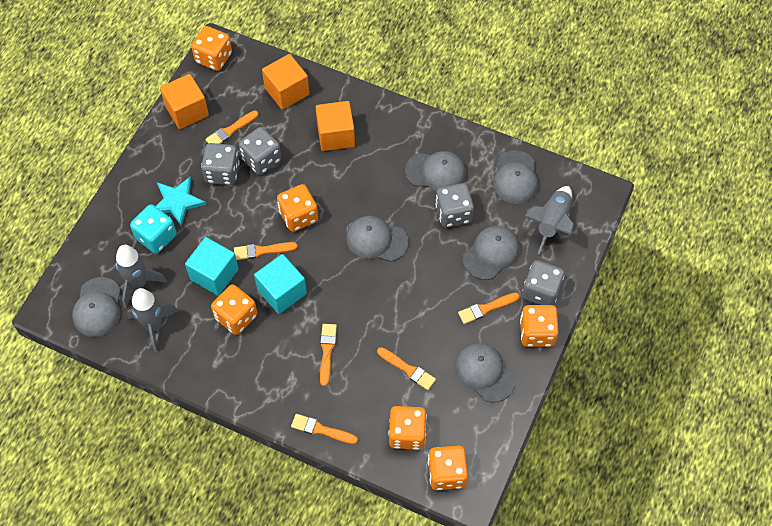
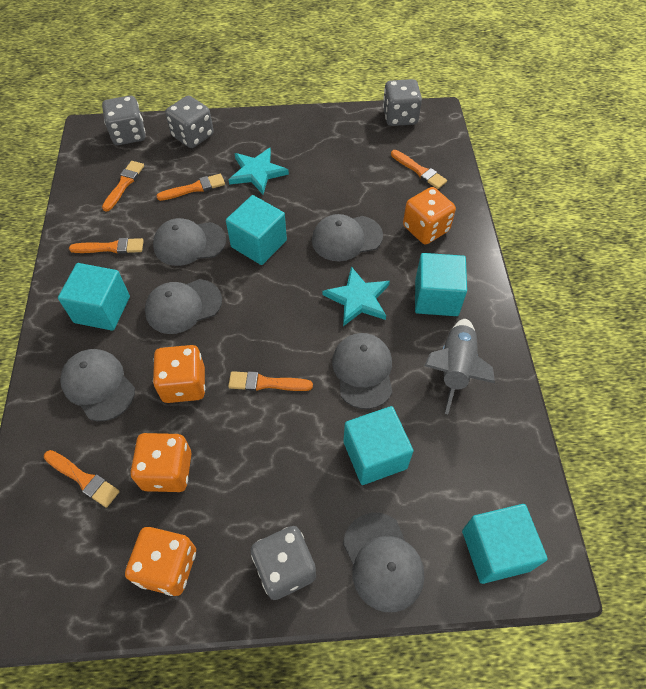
grey rocket: 3 -> 1
orange cube: 3 -> 0
orange dice: 6 -> 4
turquoise cube: 2 -> 5
turquoise dice: 1 -> 0
turquoise star: 1 -> 2

